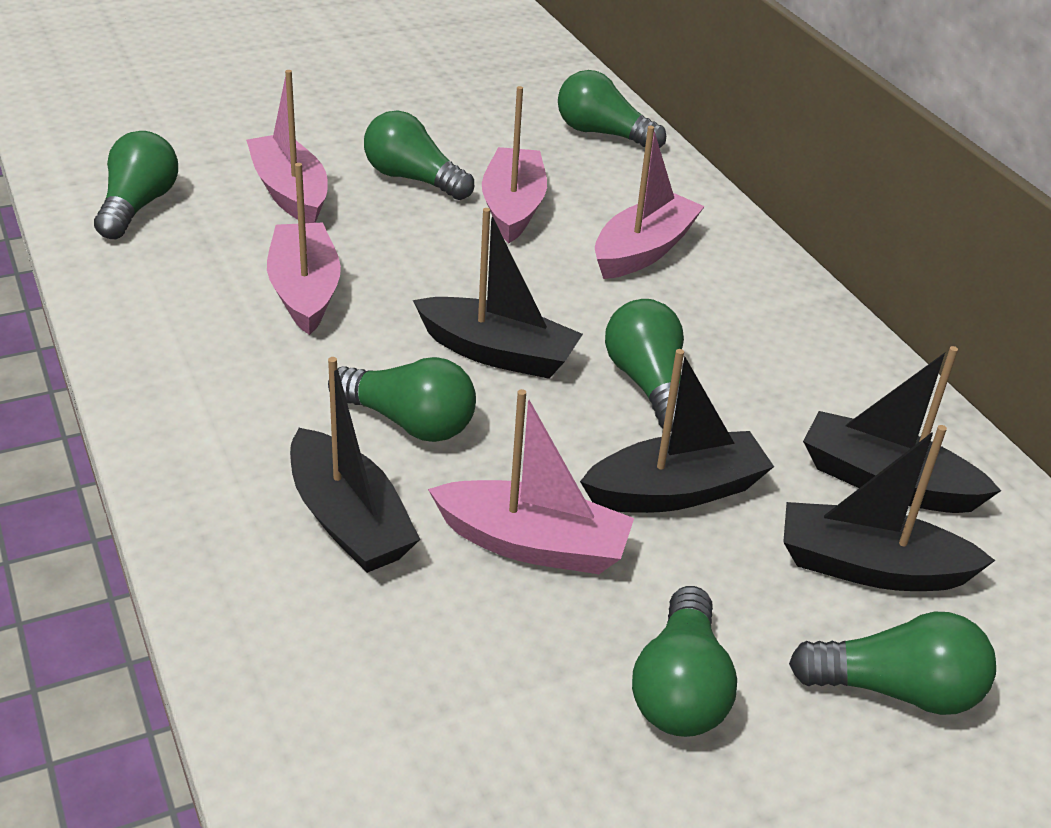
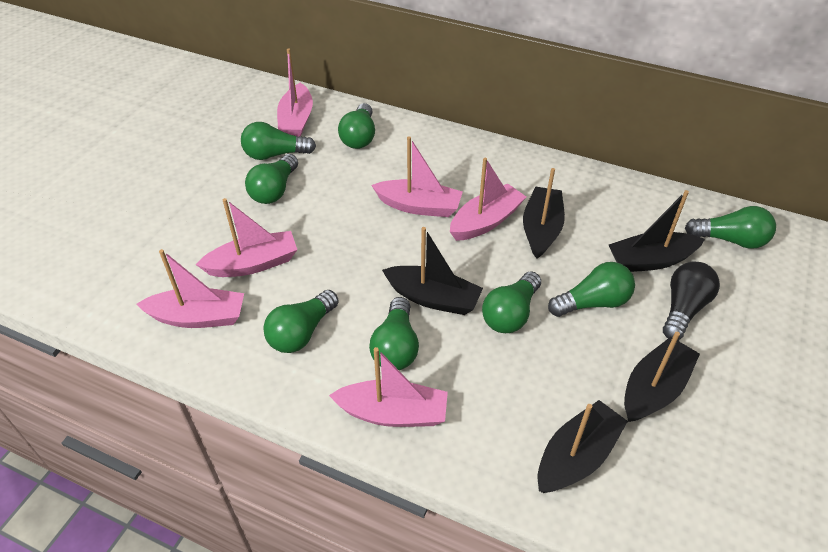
black light bulb: 0 -> 1
green light bulb: 7 -> 8
pink boat: 5 -> 6

